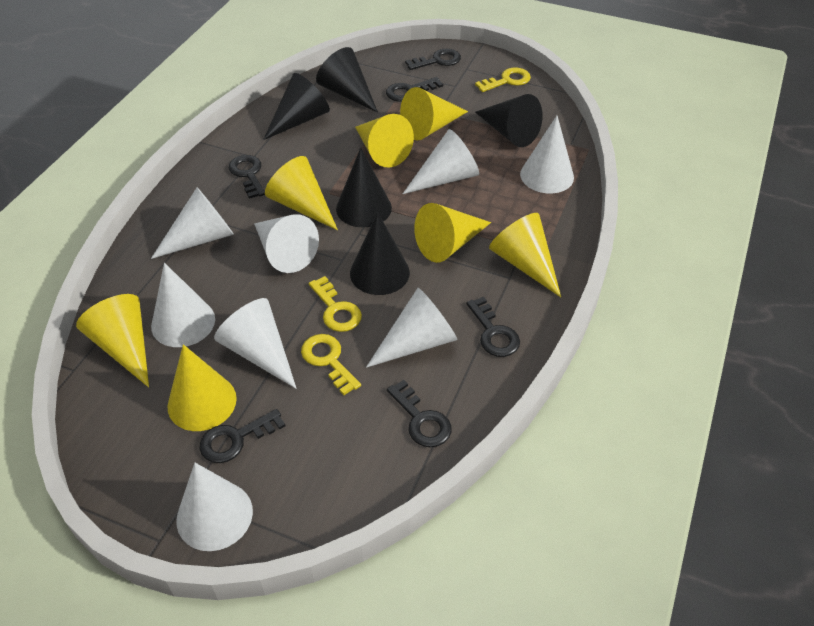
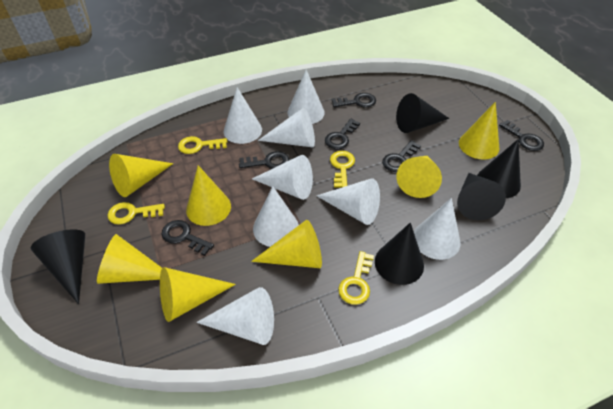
yellow key: 3 -> 4

